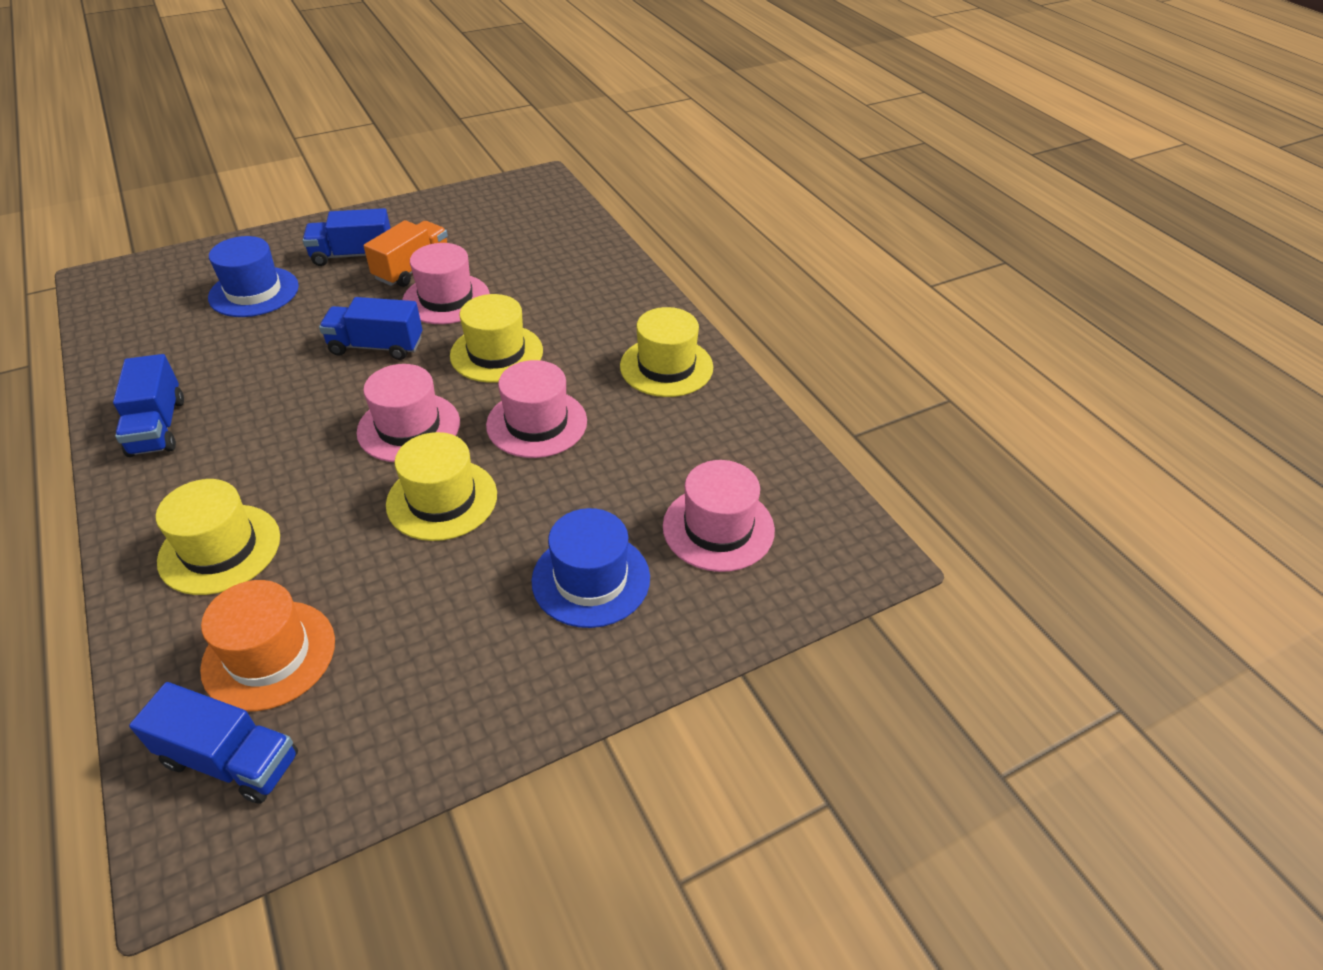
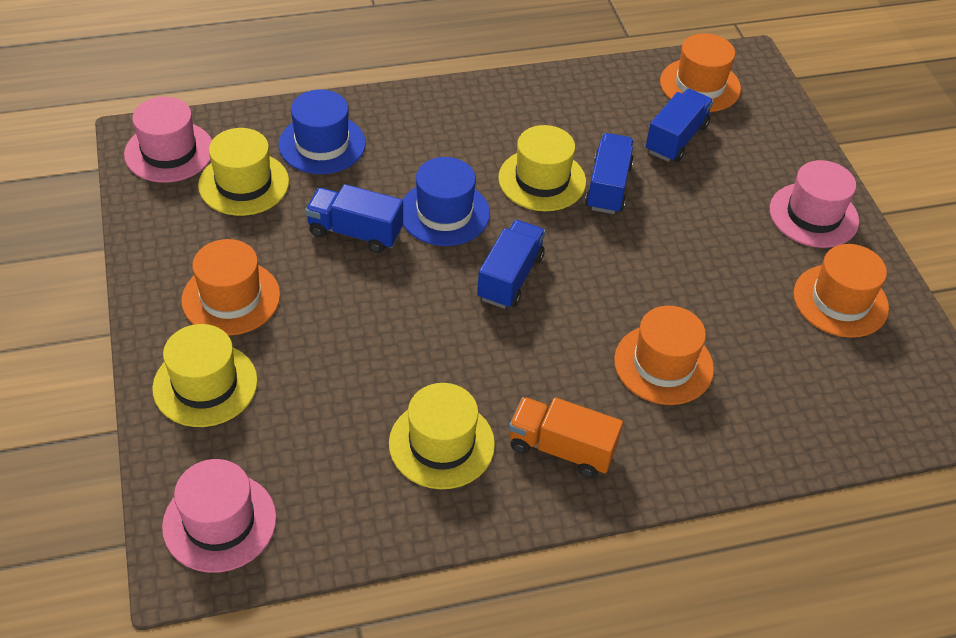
orange hat: 1 -> 4
pink hat: 4 -> 3

